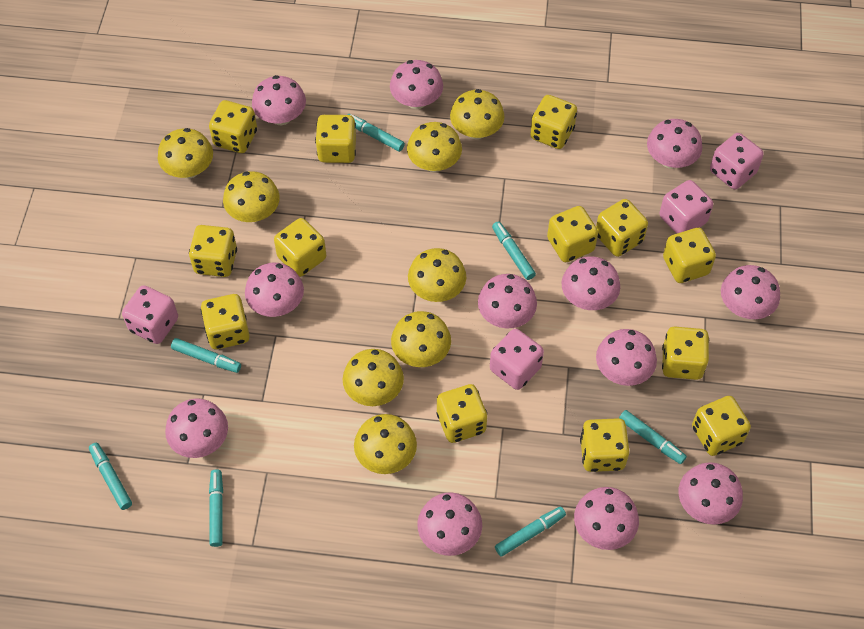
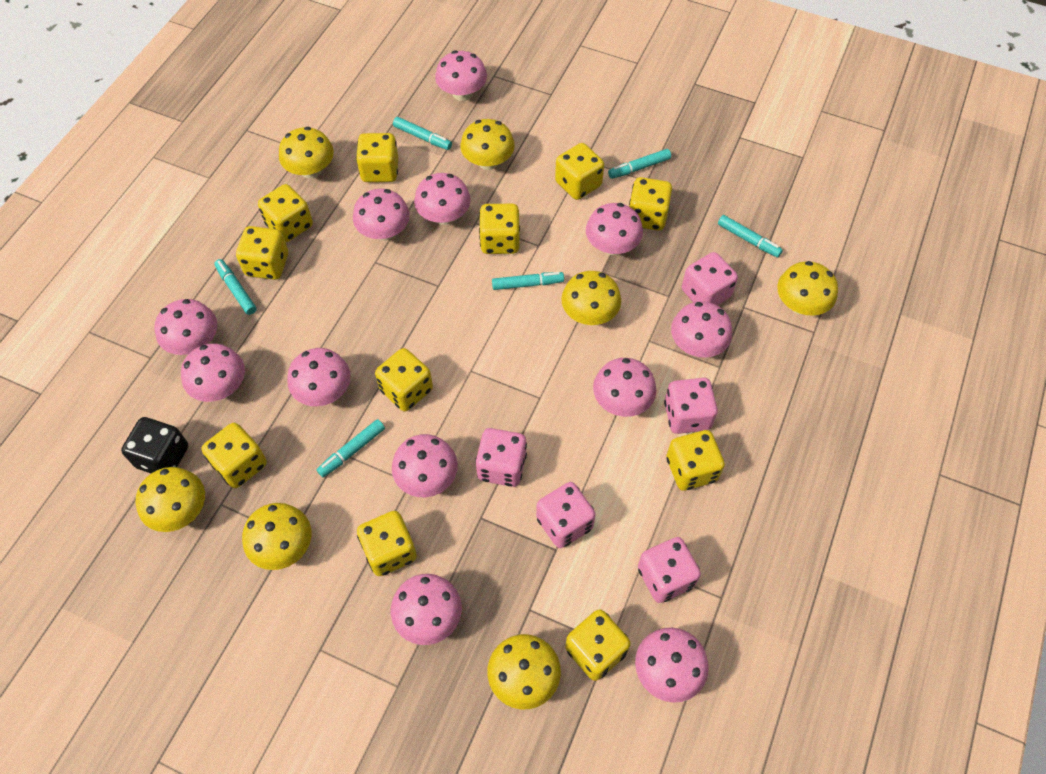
black dice: 0 -> 1
pink dice: 4 -> 5
turquoise marker: 7 -> 6
yellow dice: 13 -> 11
yellow mushroom: 8 -> 7

